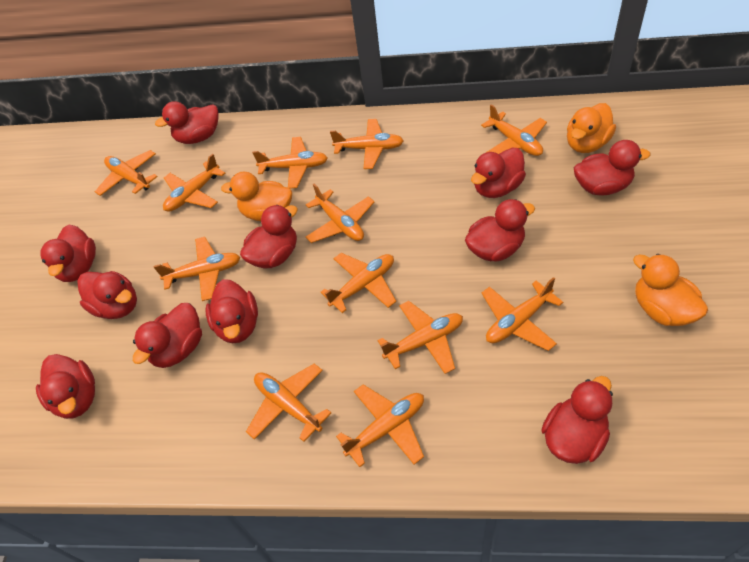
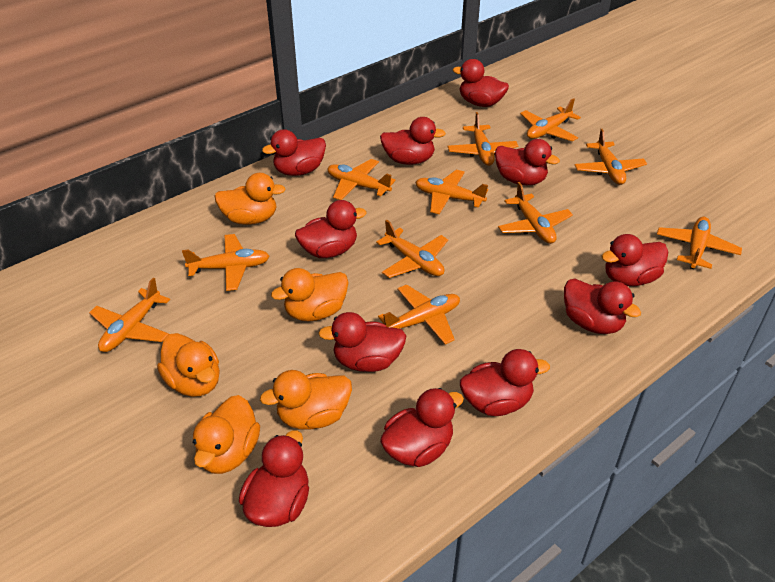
orange duck: 3 -> 5
orange plane: 12 -> 11

